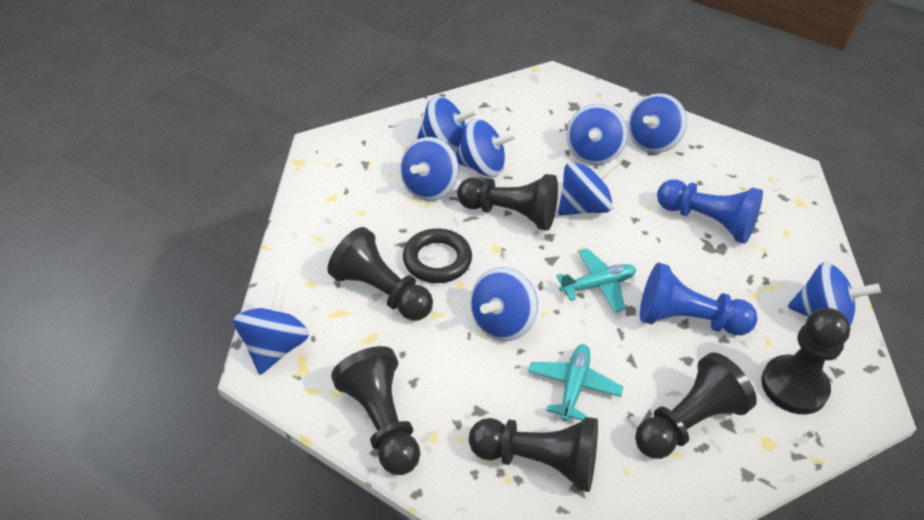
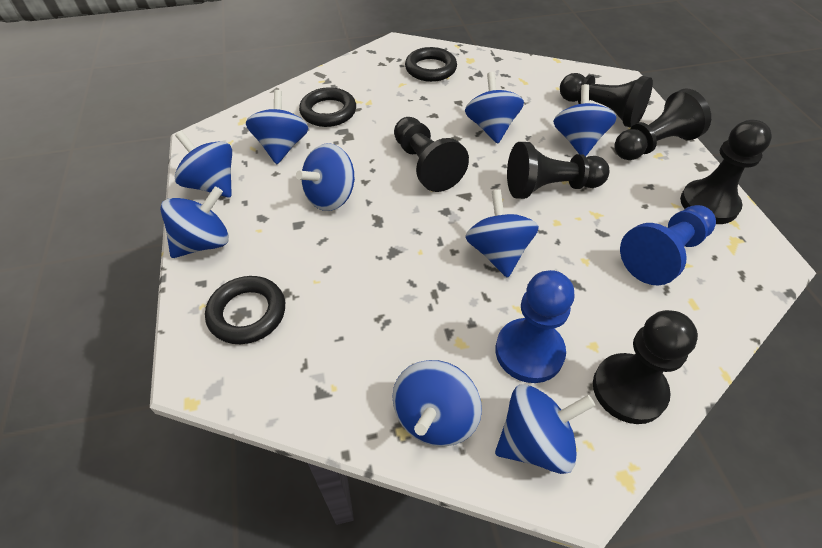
black ring: 1 -> 3
turquoise plane: 2 -> 0

